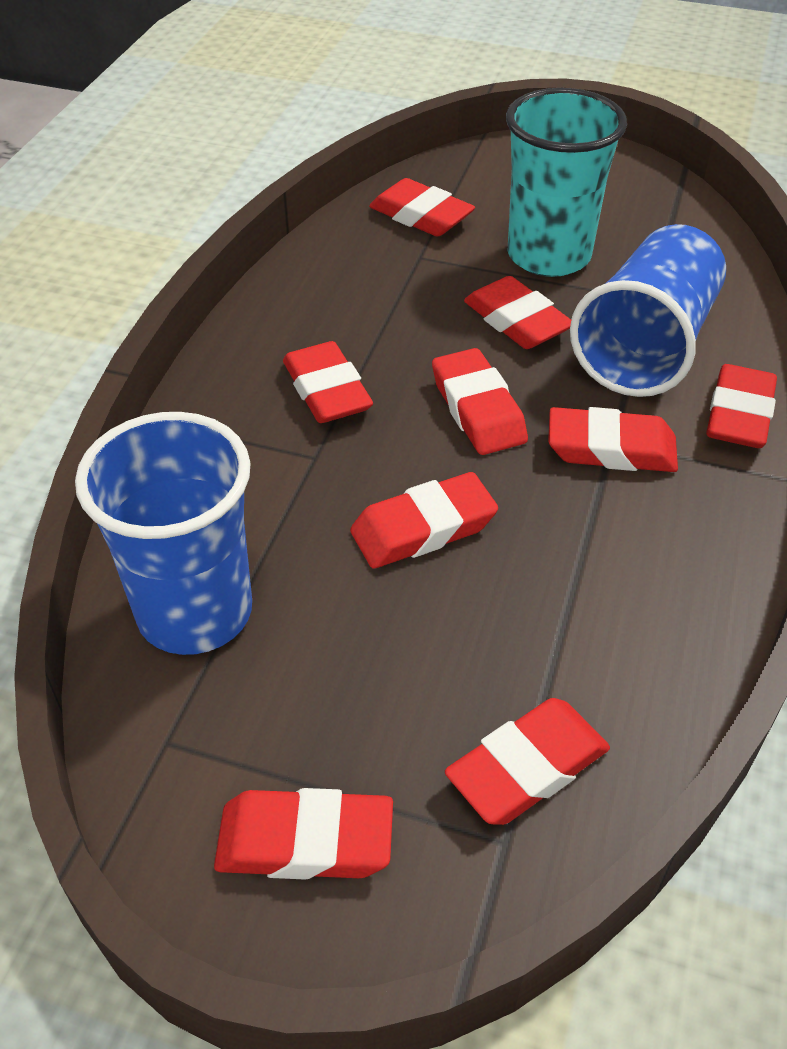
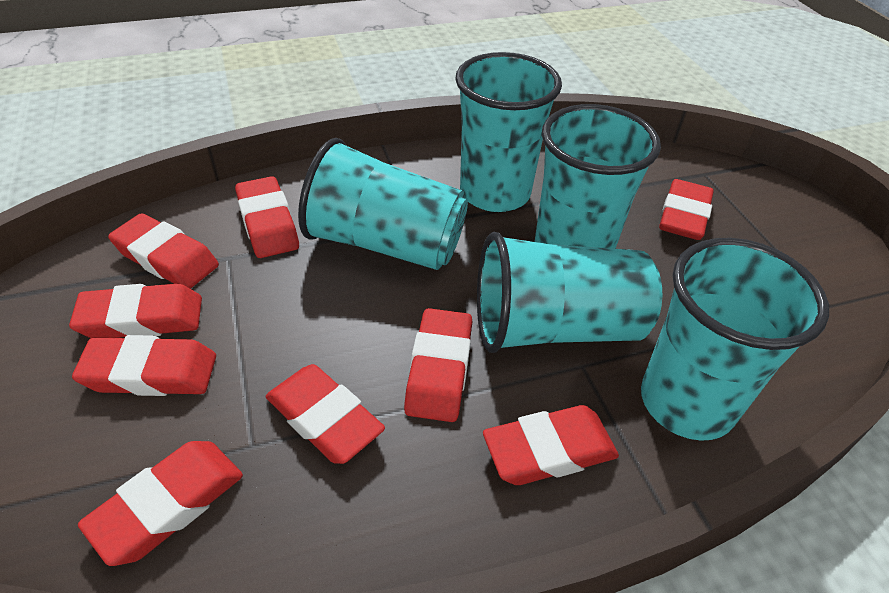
blue cup: 2 -> 0
turquoise cup: 1 -> 5

